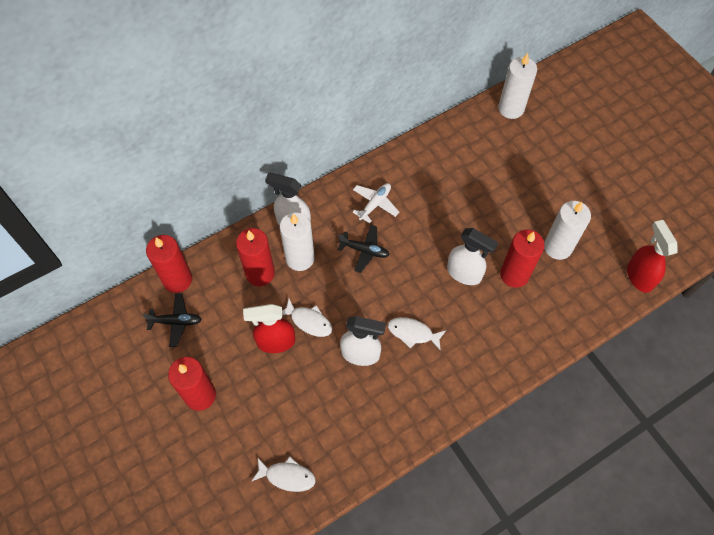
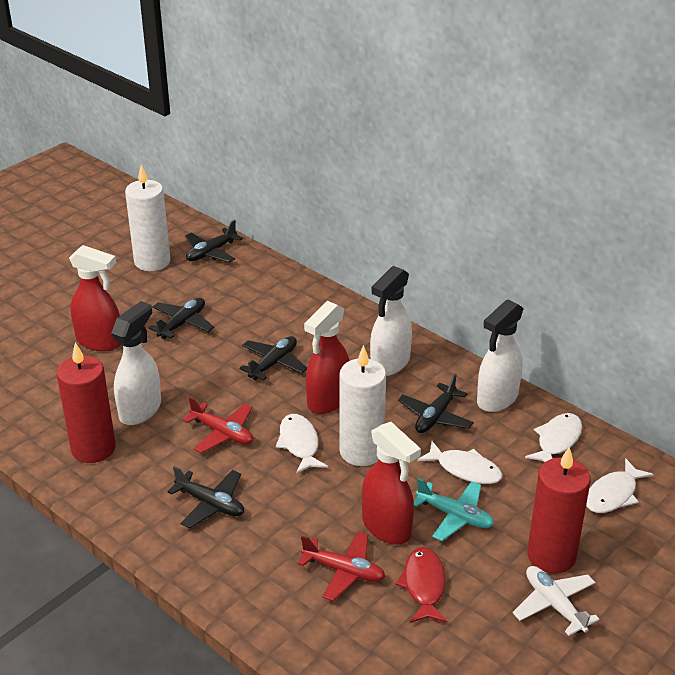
black plane: 2 -> 5
red candle: 4 -> 2
red fish: 0 -> 1
red plane: 0 -> 2
red spray bottle: 2 -> 3
turquoise plane: 0 -> 1
white candle: 3 -> 2
white fish: 3 -> 4

